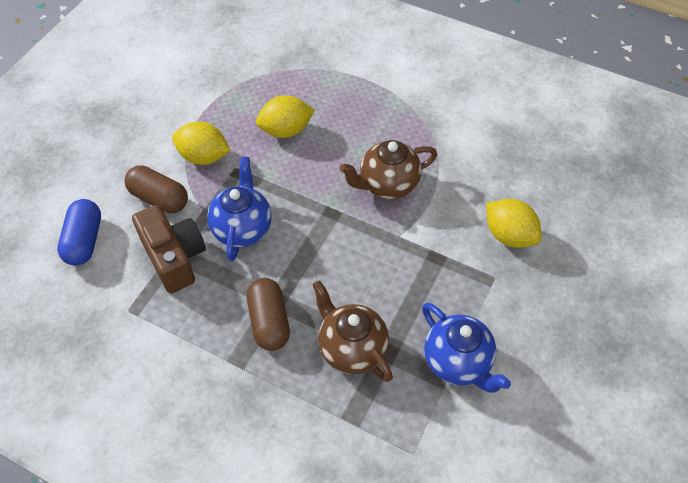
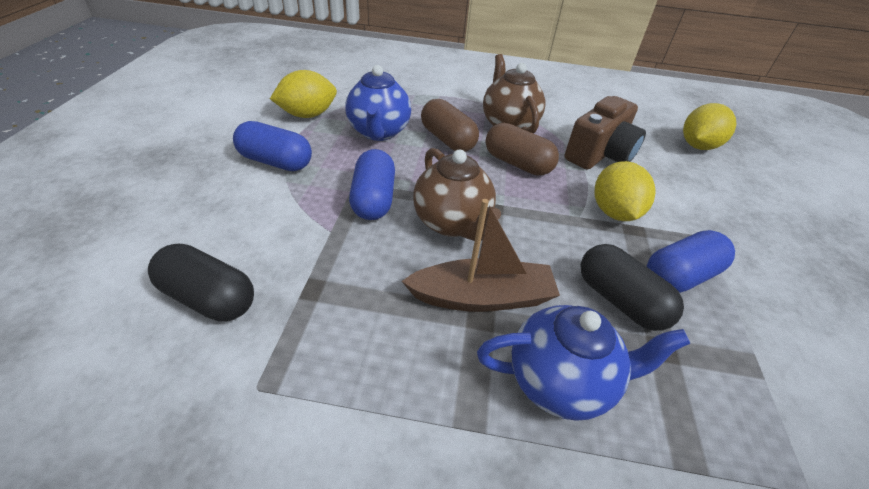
black capsule: 0 -> 2
blue capsule: 1 -> 3
brown boat: 0 -> 1

